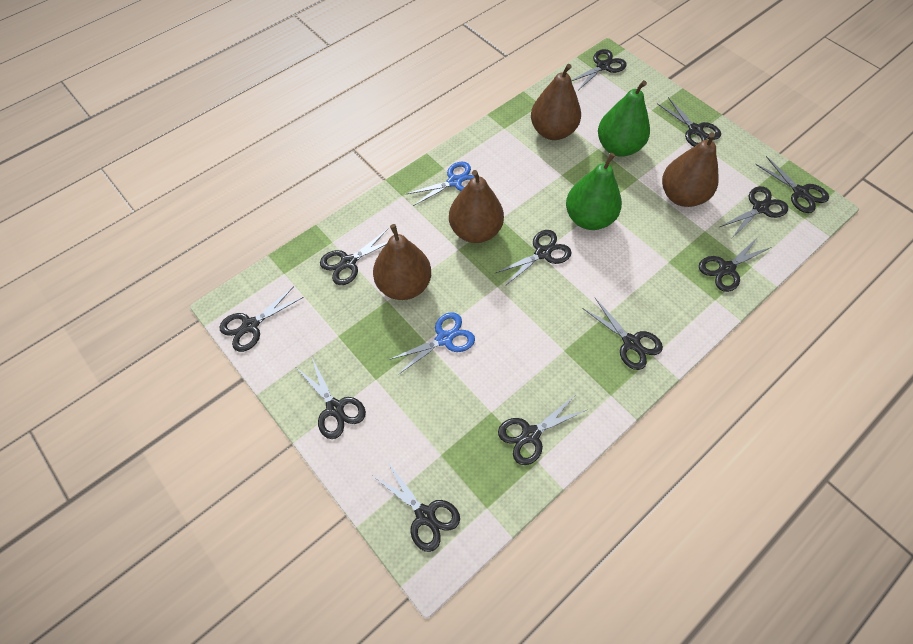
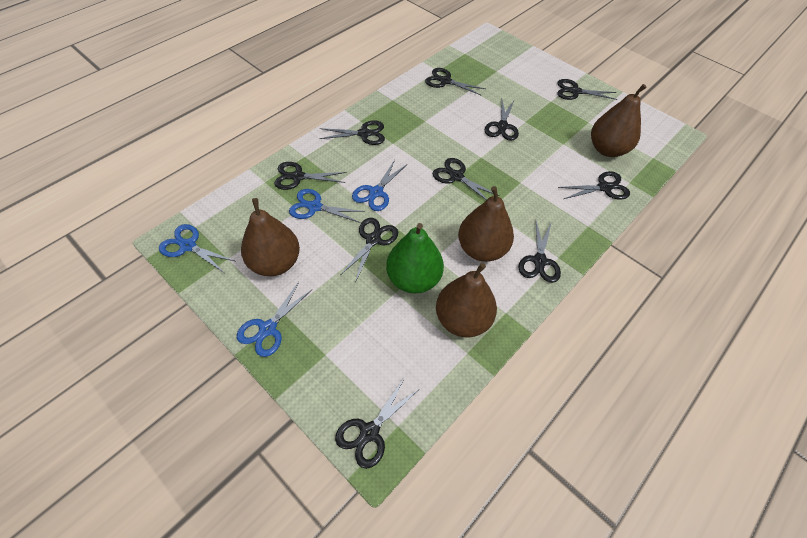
black scissors: 12 -> 10
blue scissors: 2 -> 4
green pear: 2 -> 1

